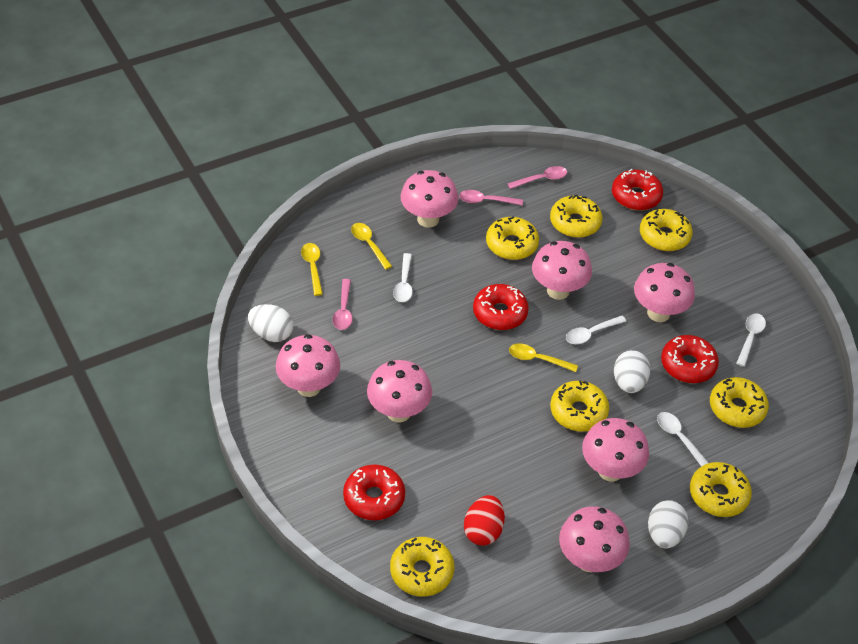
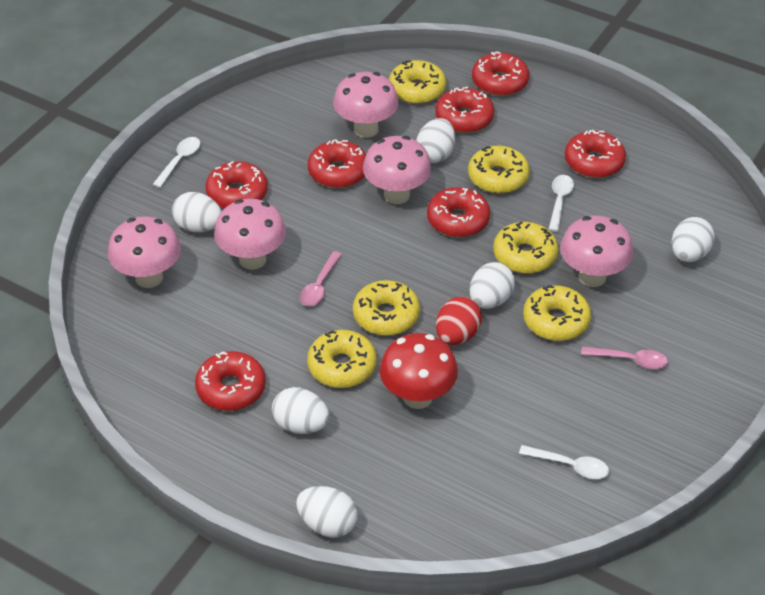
pink mushroom: 7 -> 5
pink spoon: 3 -> 2
red donut: 4 -> 7
red mushroom: 0 -> 1
white egg: 3 -> 6
white spoon: 4 -> 3
yellow donut: 7 -> 6
yellow spoon: 3 -> 0

